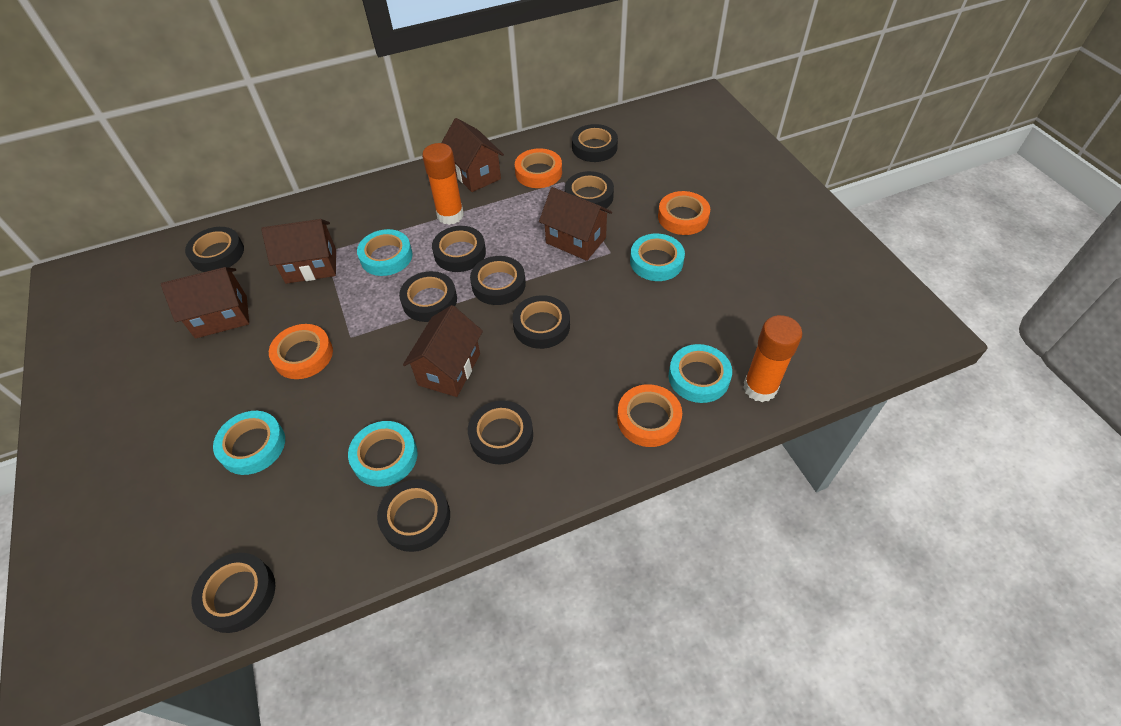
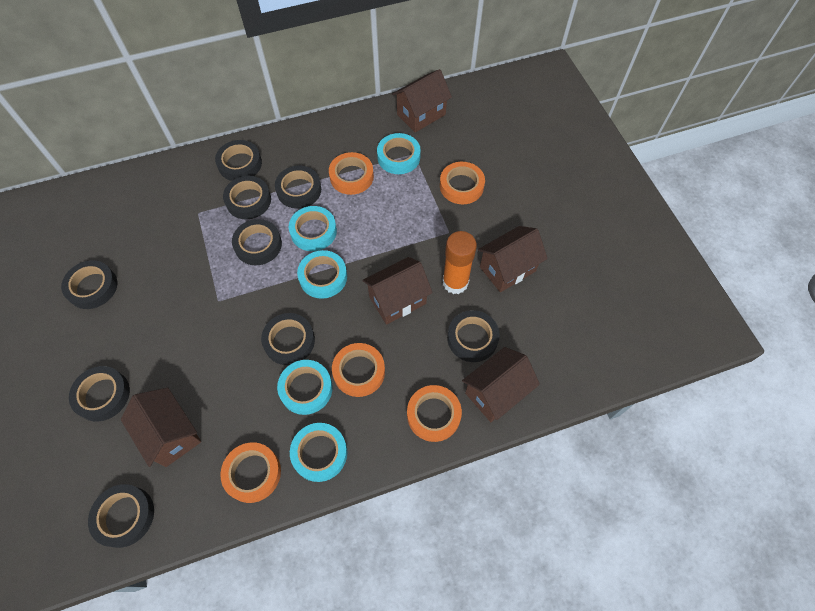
black tape: 10 -> 9
orange glue stick: 2 -> 1
orange tape: 4 -> 5

